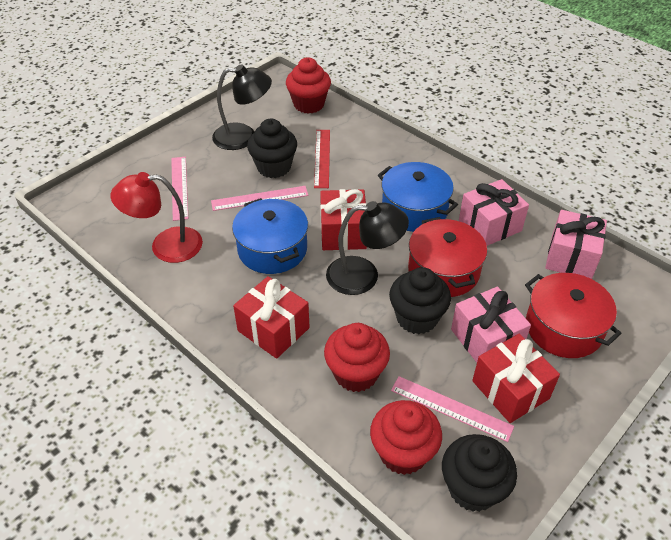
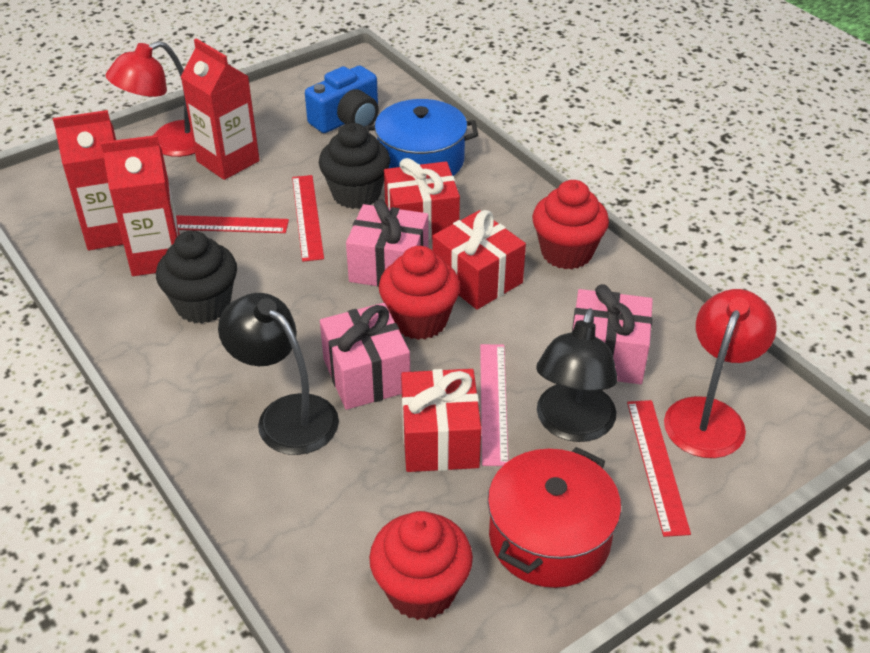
black cupcake: 3 -> 2
blue camera: 0 -> 1
blue pot: 2 -> 1
pink ruler: 3 -> 1
red carton: 0 -> 3
red lamp: 1 -> 2
red pot: 2 -> 1
red ruler: 1 -> 3

